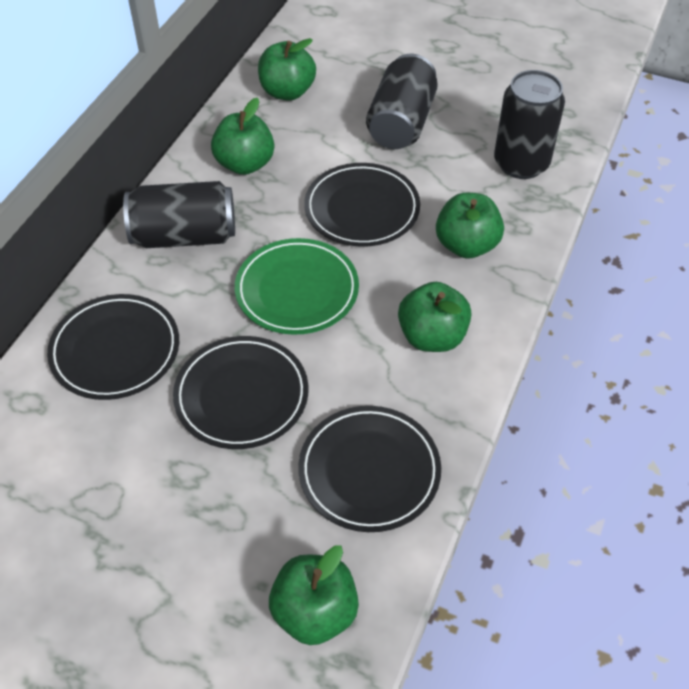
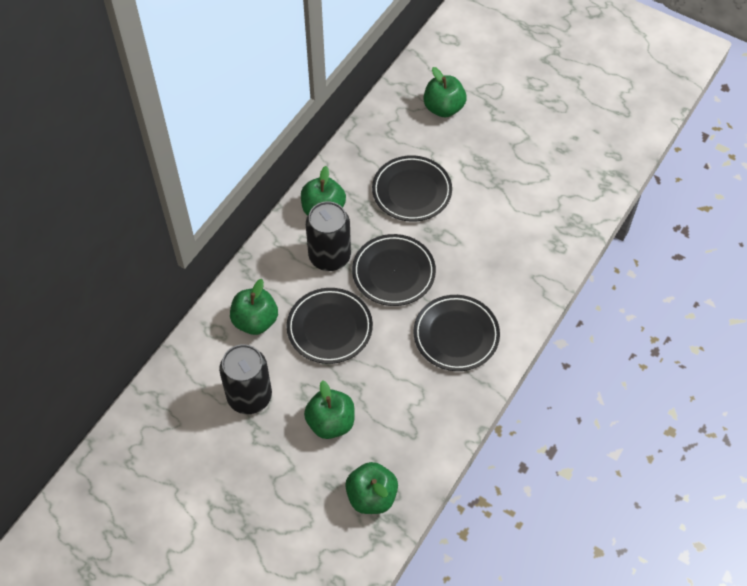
black can: 3 -> 2
green plate: 1 -> 0

